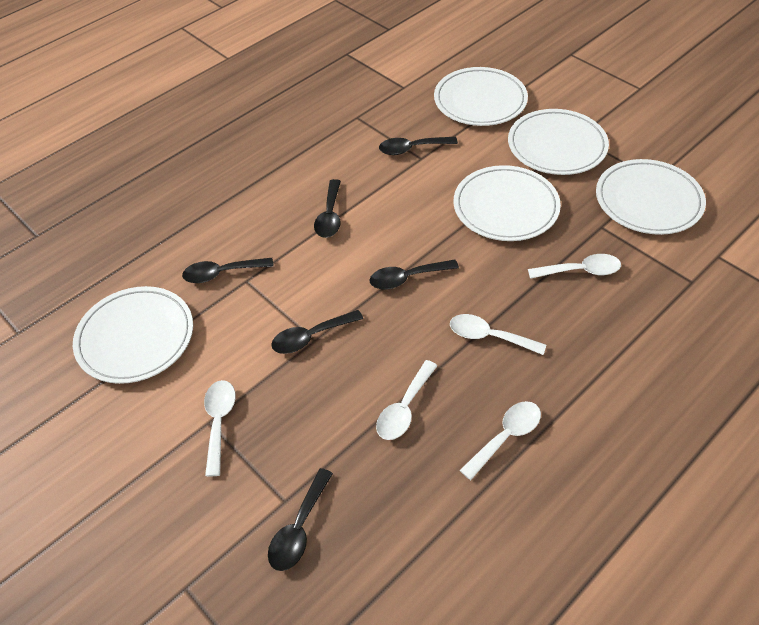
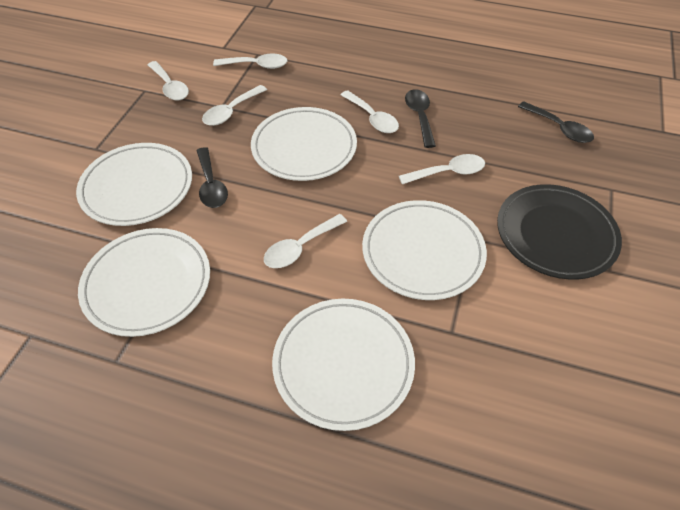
black plate: 0 -> 1
black spoon: 6 -> 3
white spoon: 5 -> 6

